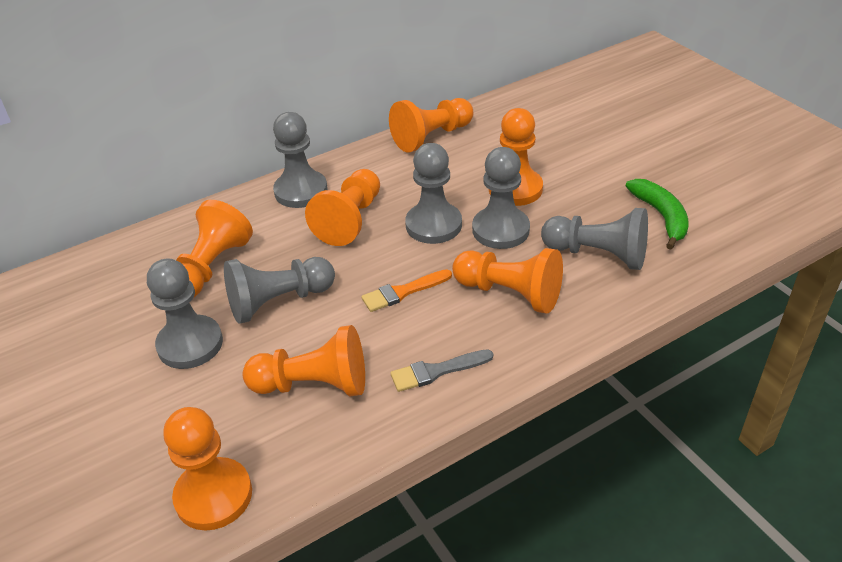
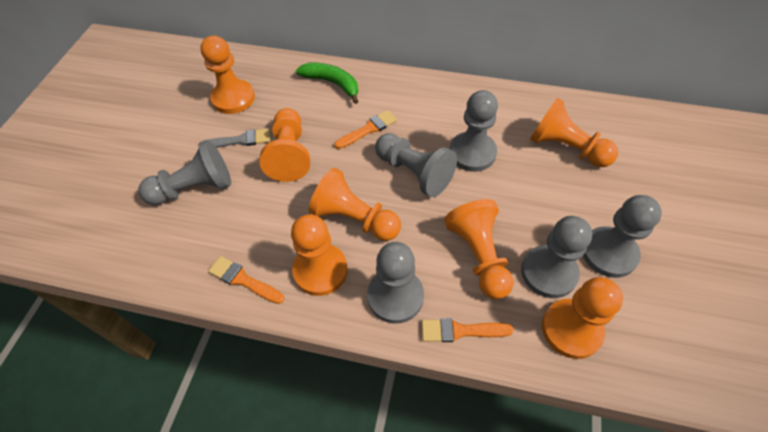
orange brush: 1 -> 3

